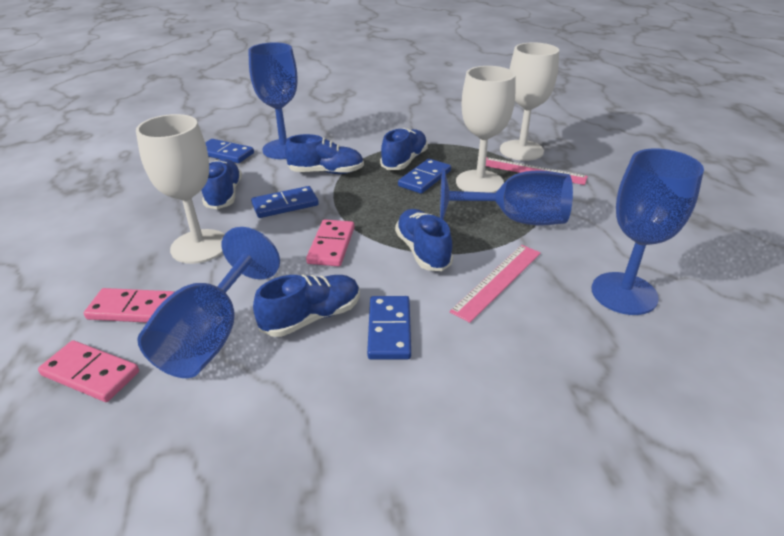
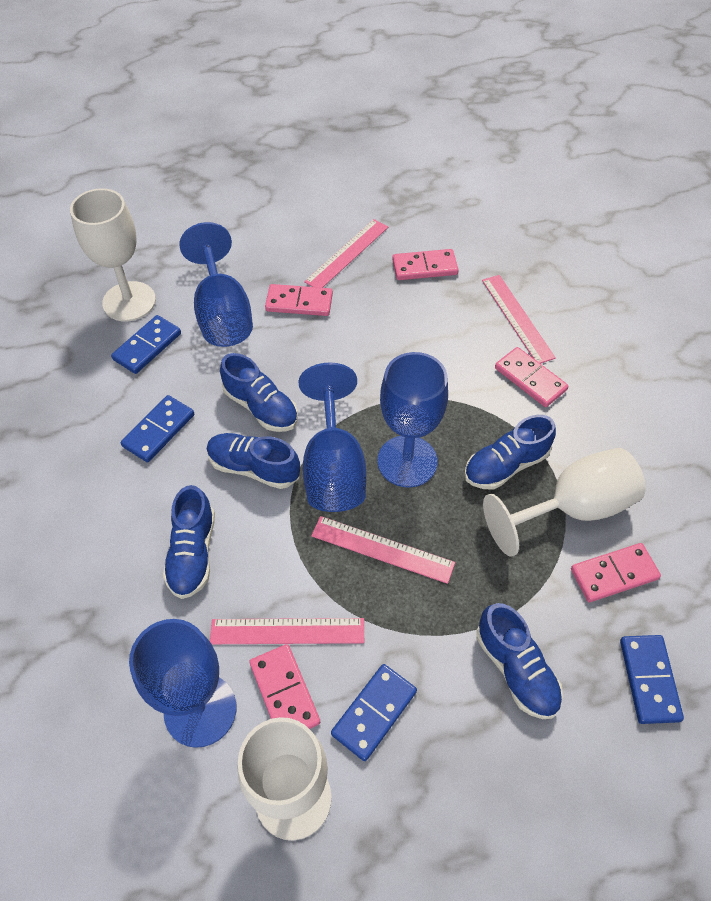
pink domino: 3 -> 5
pink ruler: 2 -> 4

